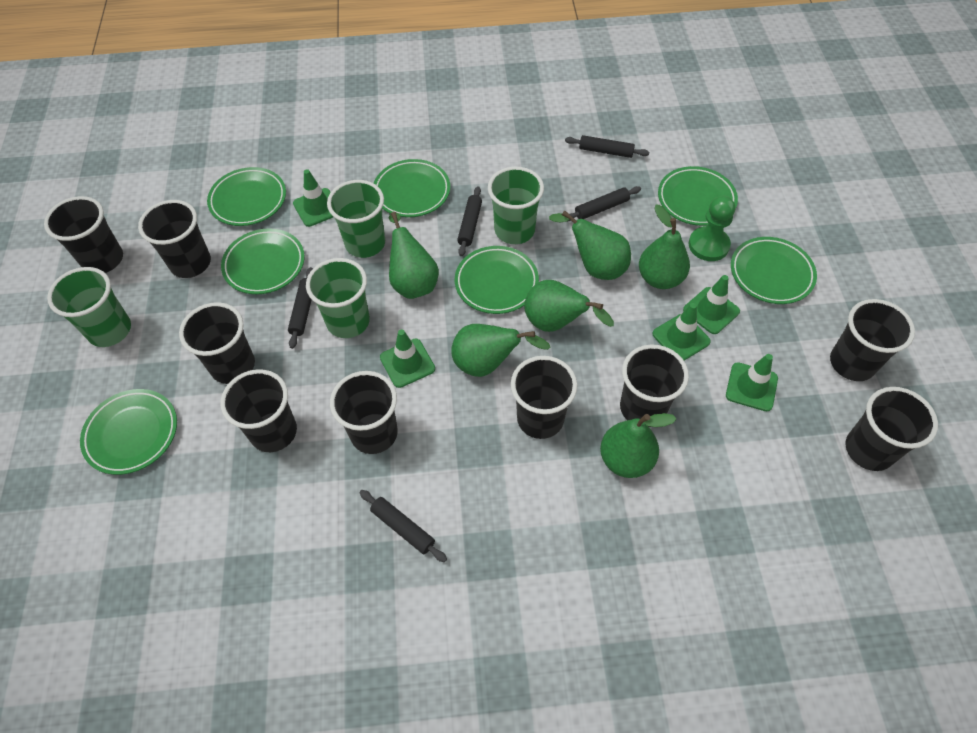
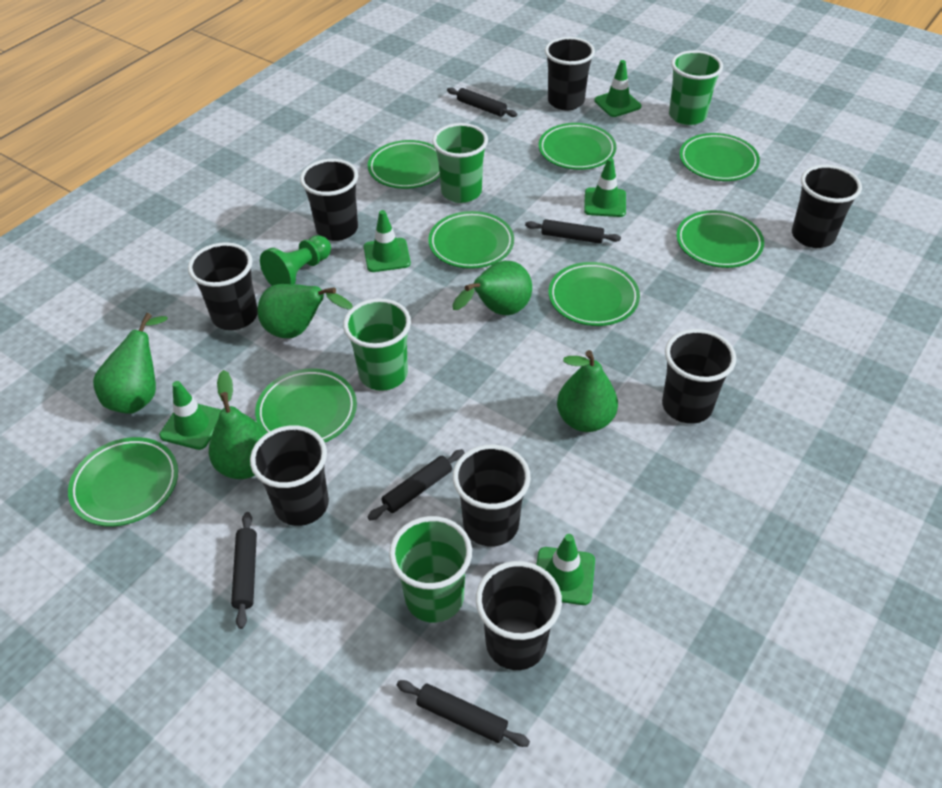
black cup: 9 -> 8
green pear: 6 -> 5
green plate: 7 -> 8

